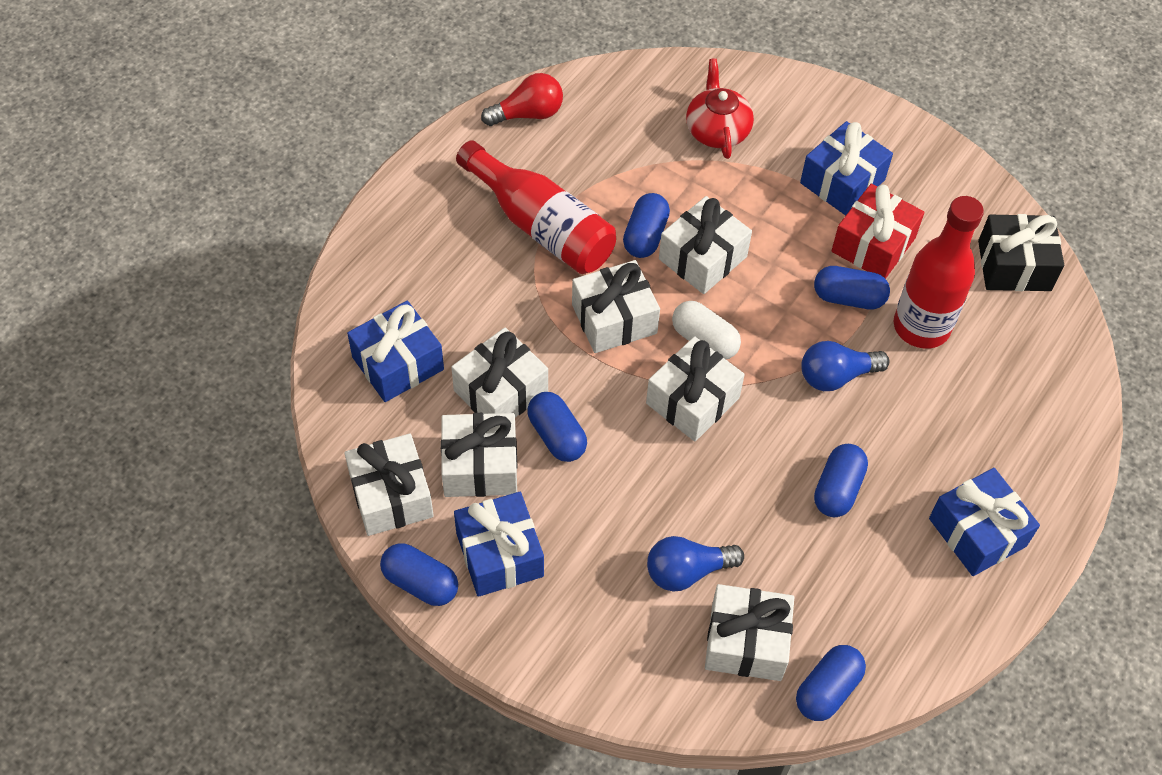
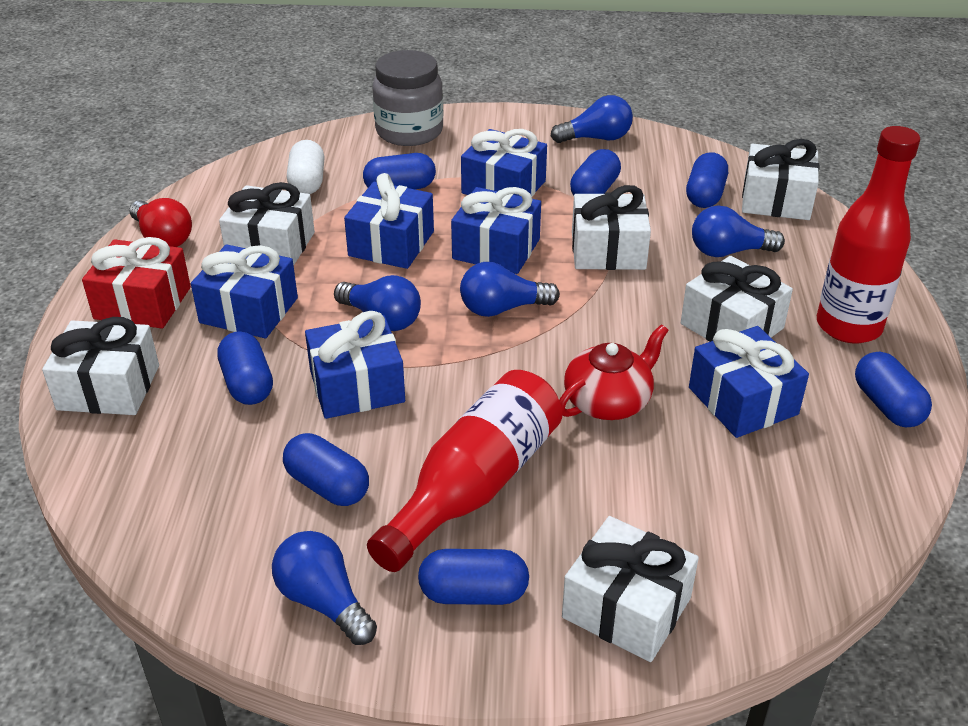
black gift: 1 -> 0
blue capsule: 6 -> 7
blue gift: 4 -> 6
blue light bulb: 2 -> 5
grey jar: 0 -> 1
white gift: 7 -> 6

